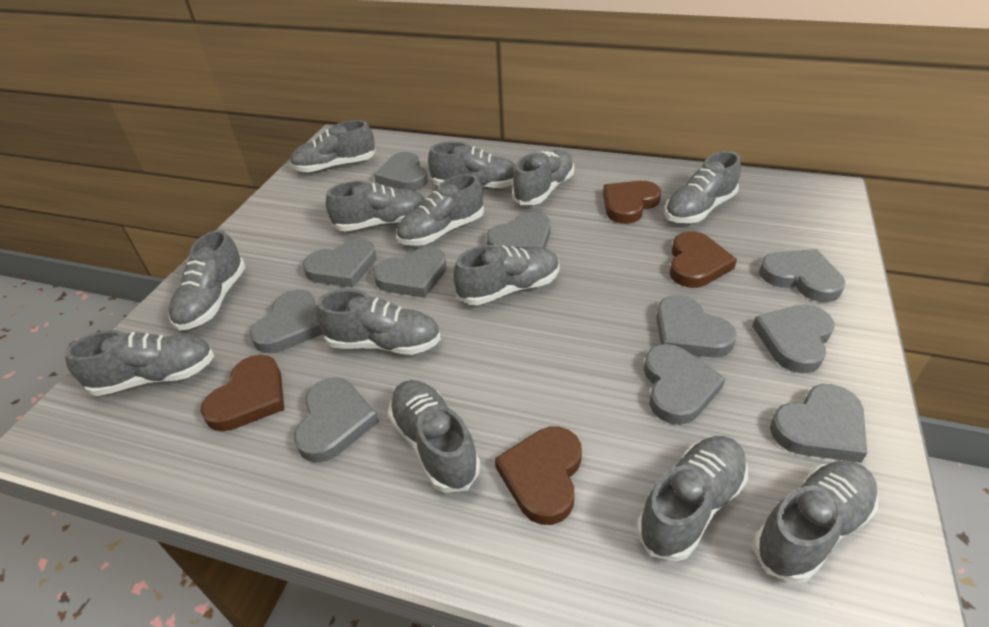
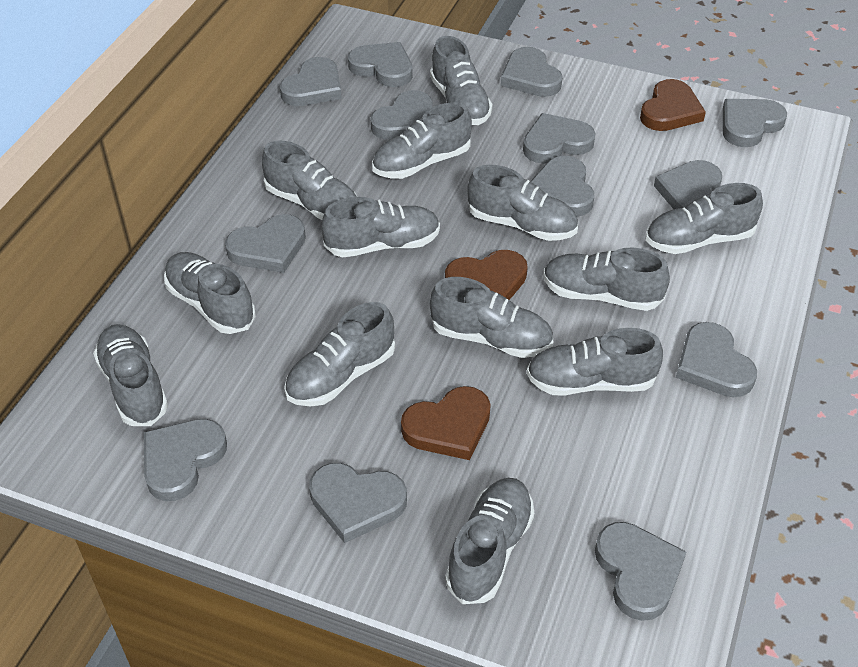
brown heart: 4 -> 3
grey heart: 11 -> 13

